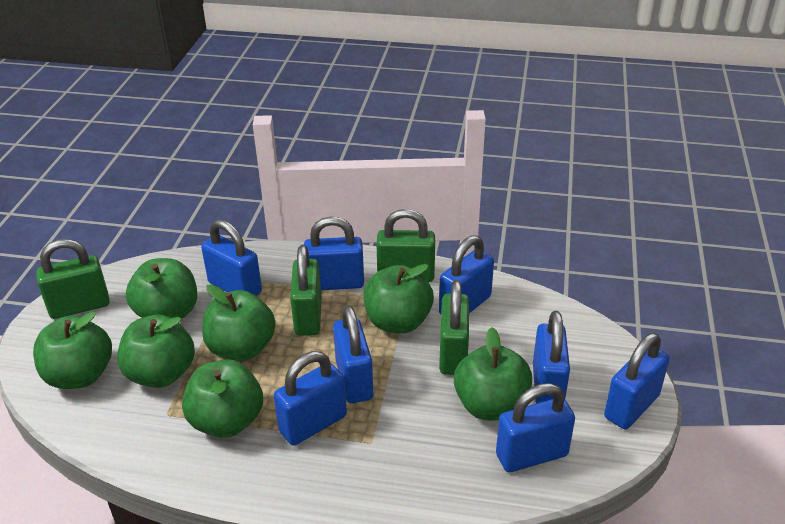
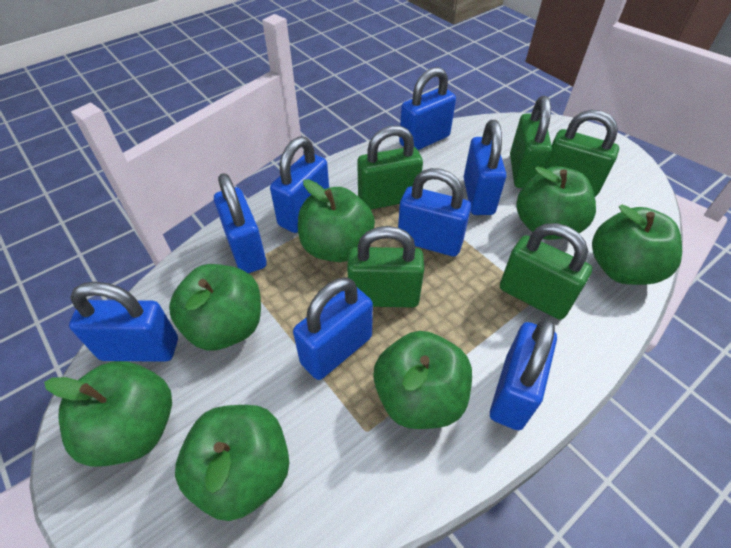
green padlock: 4 -> 5

